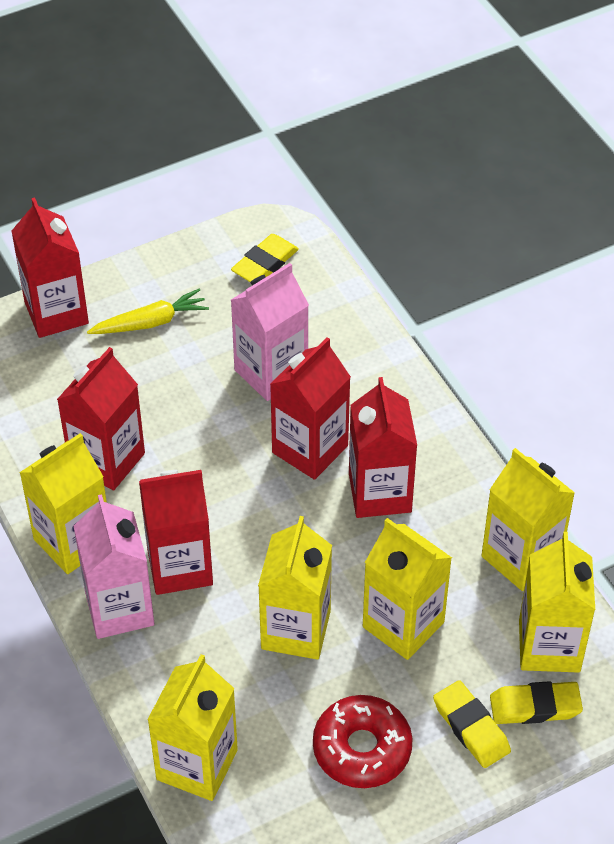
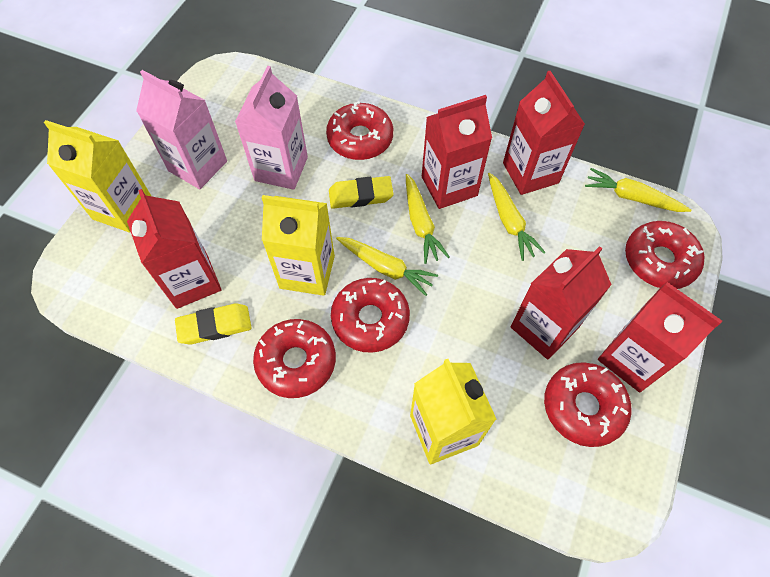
red donut: 1 -> 5
yellow carrot: 1 -> 4
yellow carton: 6 -> 3
yellow eraser: 3 -> 2

